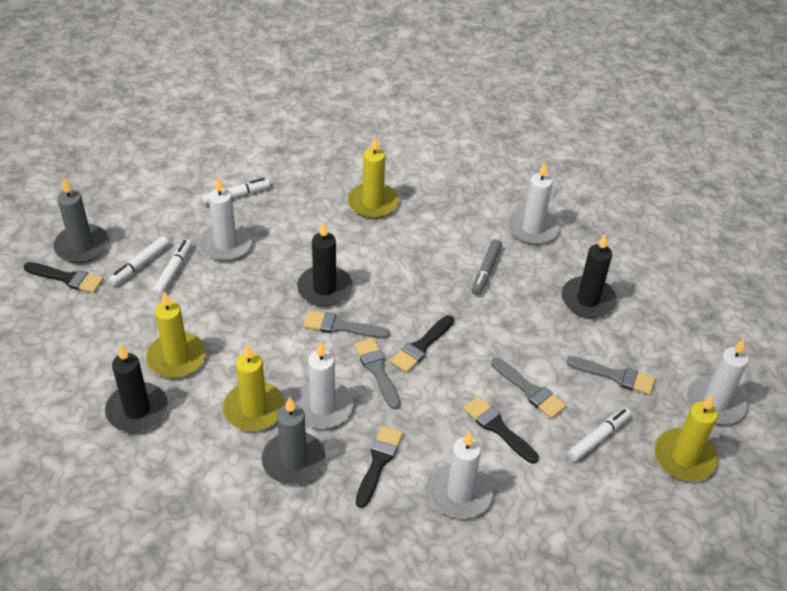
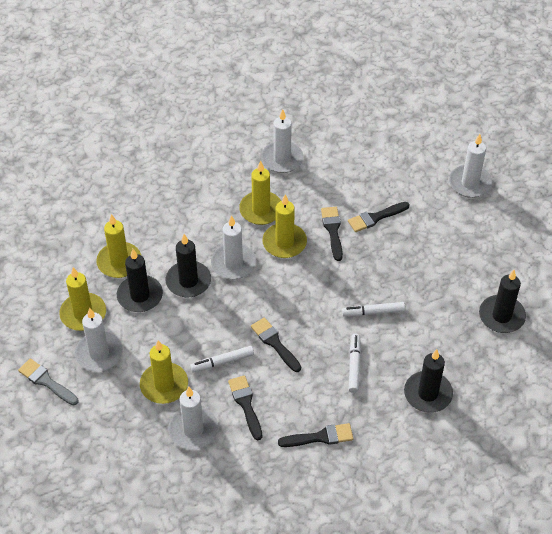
black brush: 4 -> 5
black candle: 3 -> 4
grey brush: 4 -> 1
grey candle: 2 -> 0
grey marker: 1 -> 0
white marker: 4 -> 3
yellow candle: 4 -> 5

